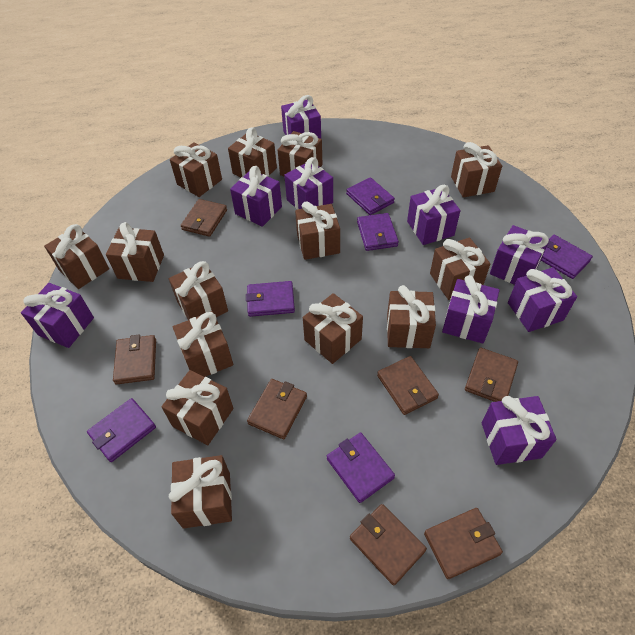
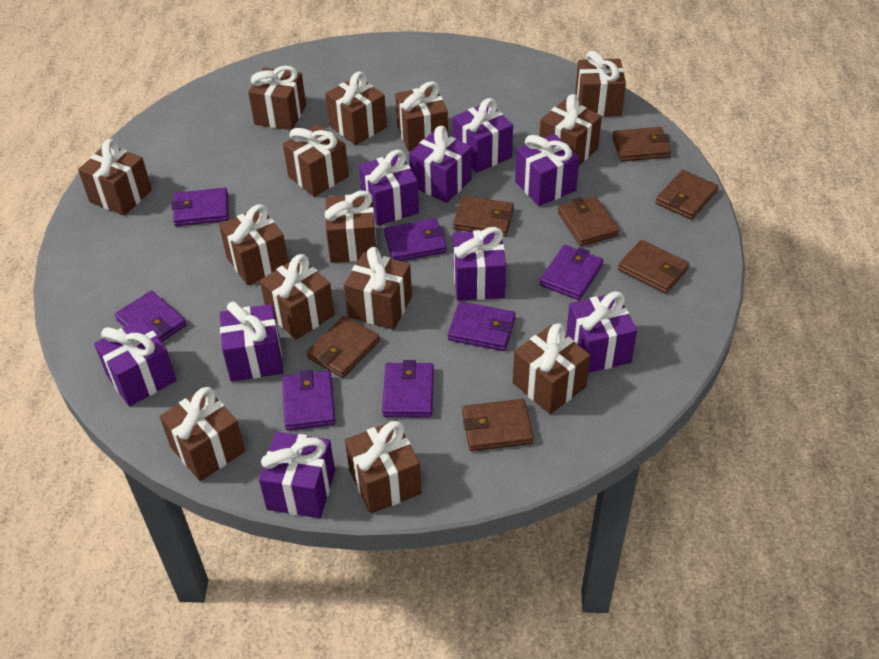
purple wallet: 6 -> 7

